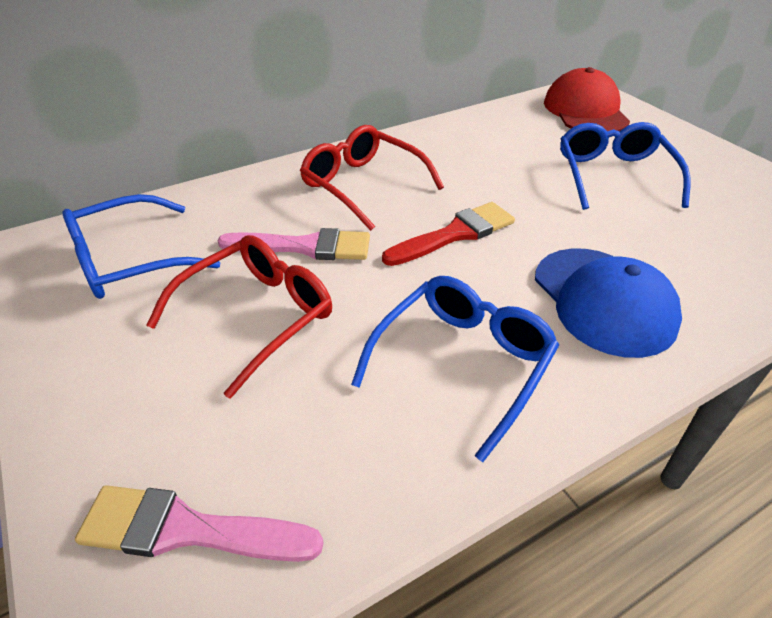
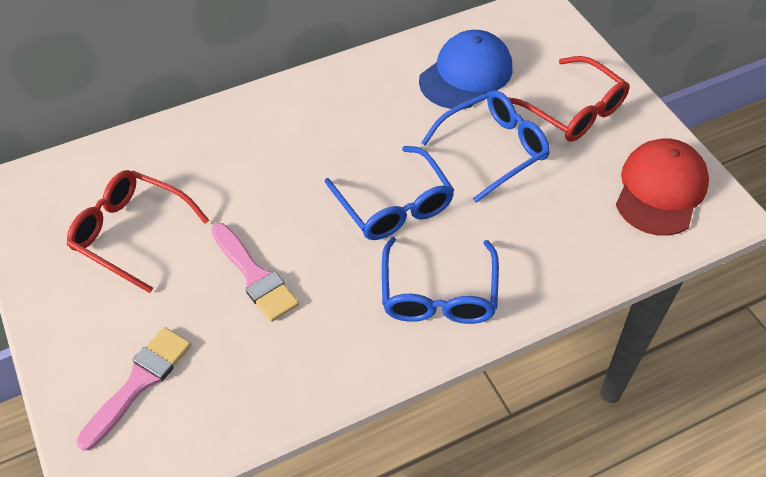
red brush: 1 -> 0

